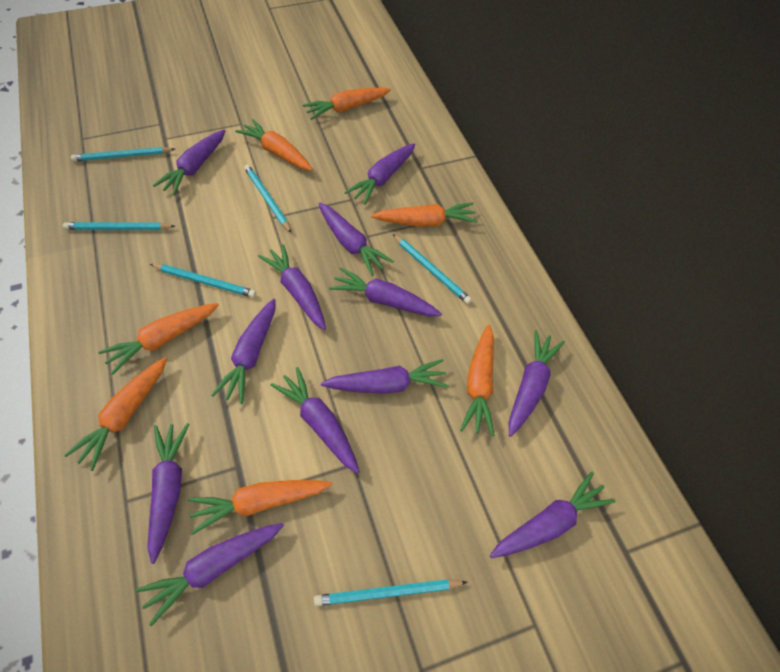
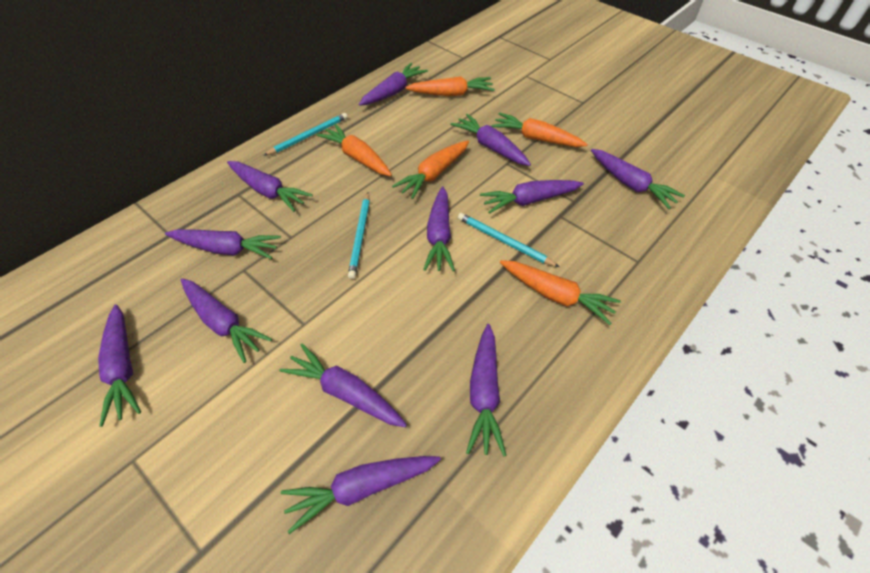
orange carrot: 7 -> 5
turquoise pencil: 6 -> 3

